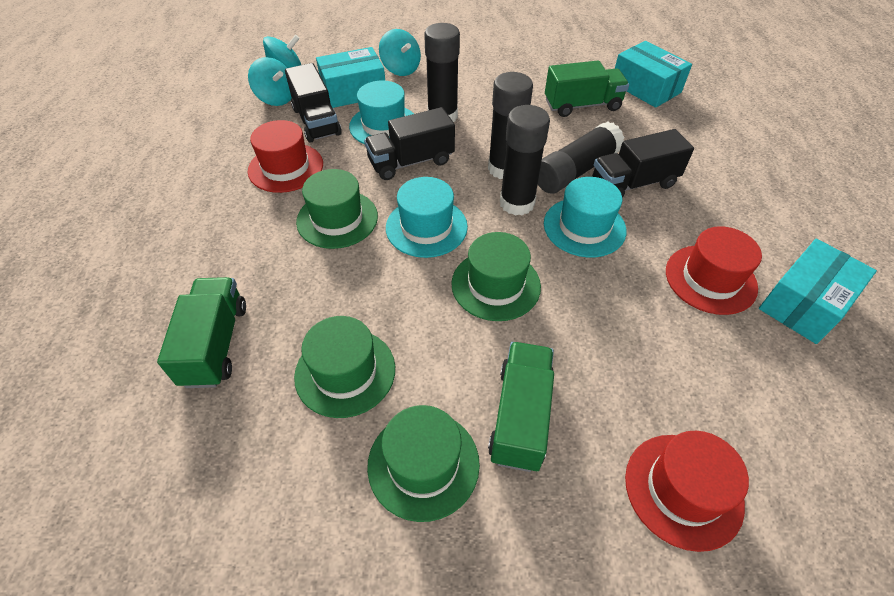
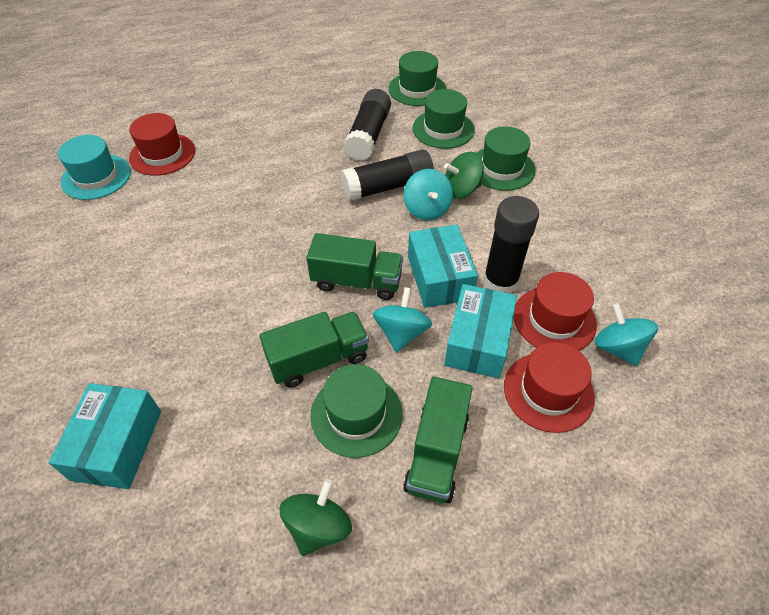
black glue stick: 4 -> 3
black truck: 3 -> 0
green spinning top: 0 -> 2
turquoise hat: 3 -> 1

